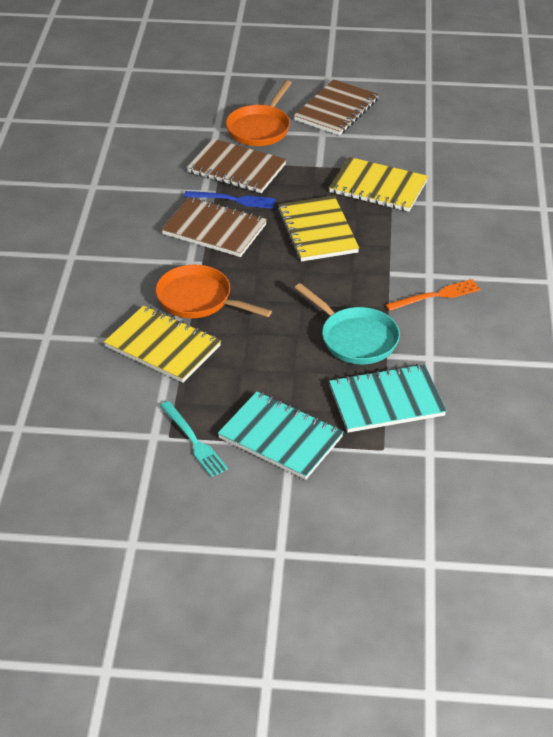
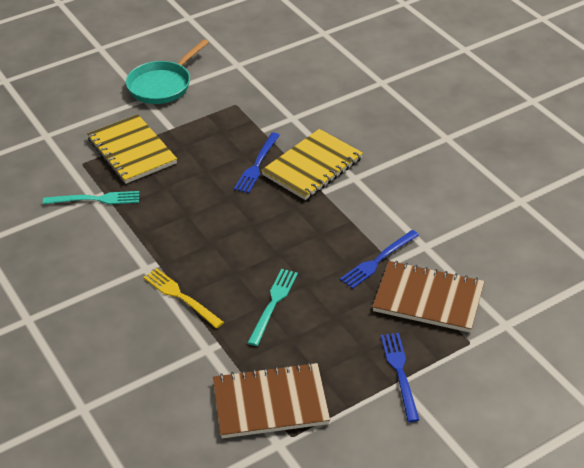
blue fork: 1 -> 3
brown notebook: 3 -> 2
orange fork: 1 -> 0
orange pan: 2 -> 0
turquoise fork: 1 -> 2
turquoise notebook: 2 -> 0
yellow fork: 0 -> 1
yellow notebook: 3 -> 2

